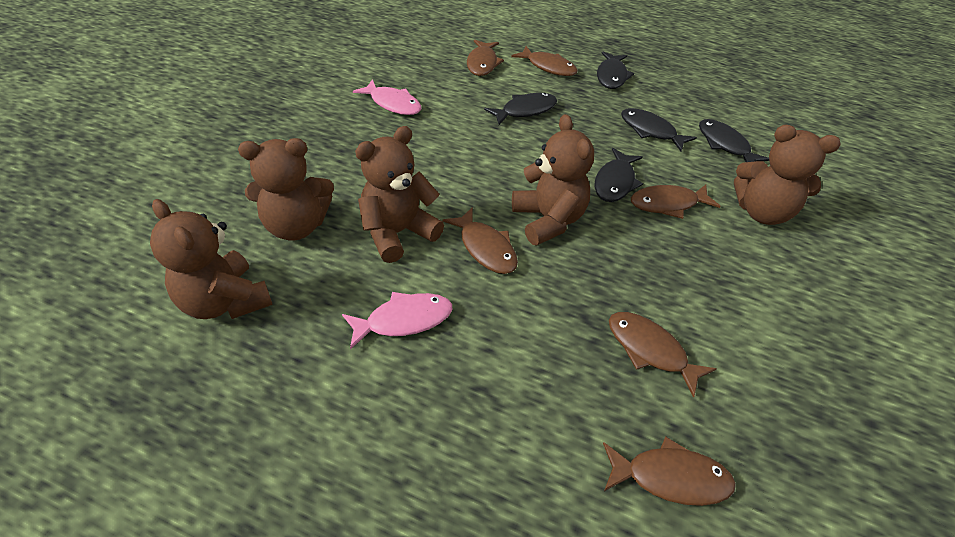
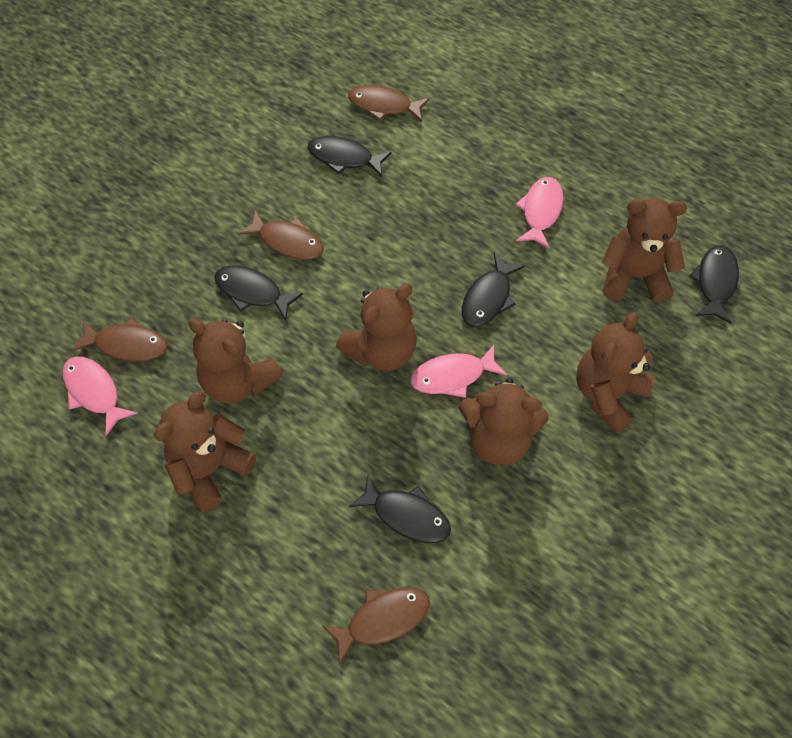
brown fish: 6 -> 4
brown teddy bear: 5 -> 6
pink fish: 2 -> 3

